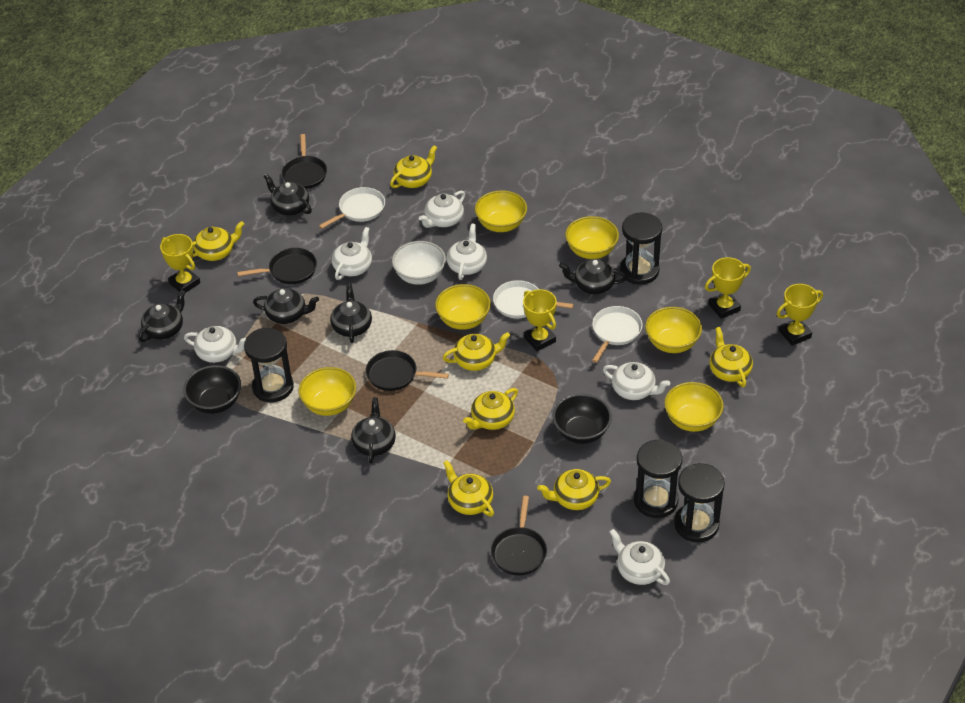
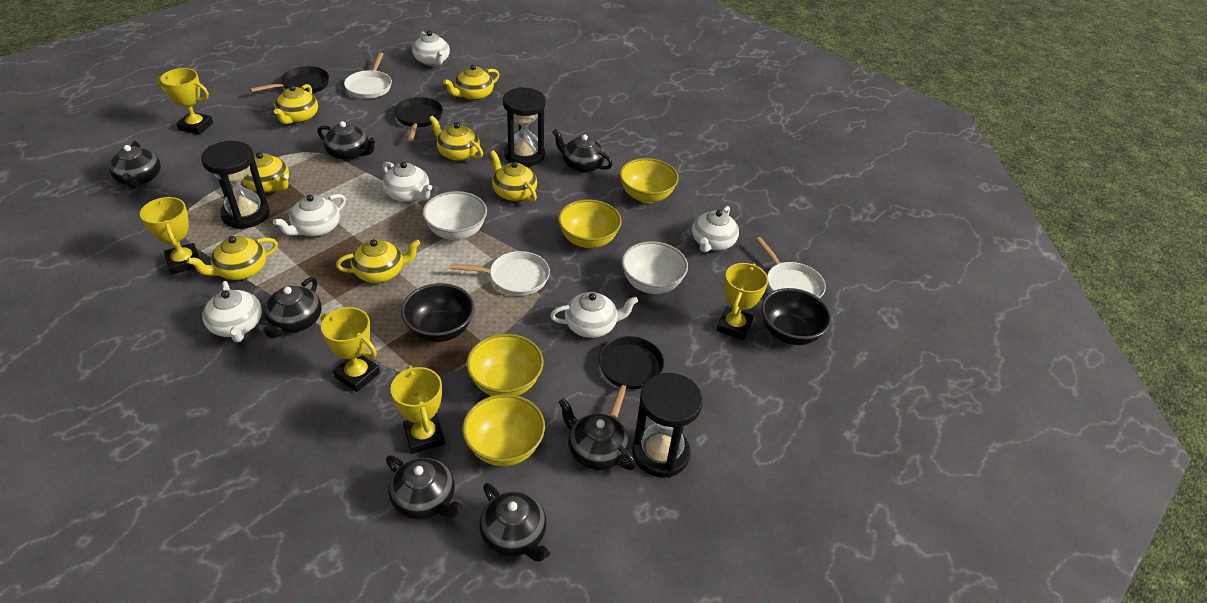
black hourglass: 4 -> 3
black pan: 4 -> 3
black teapot: 6 -> 7
white bowl: 1 -> 2
yellow bowl: 6 -> 4
yellow trophy: 4 -> 5

